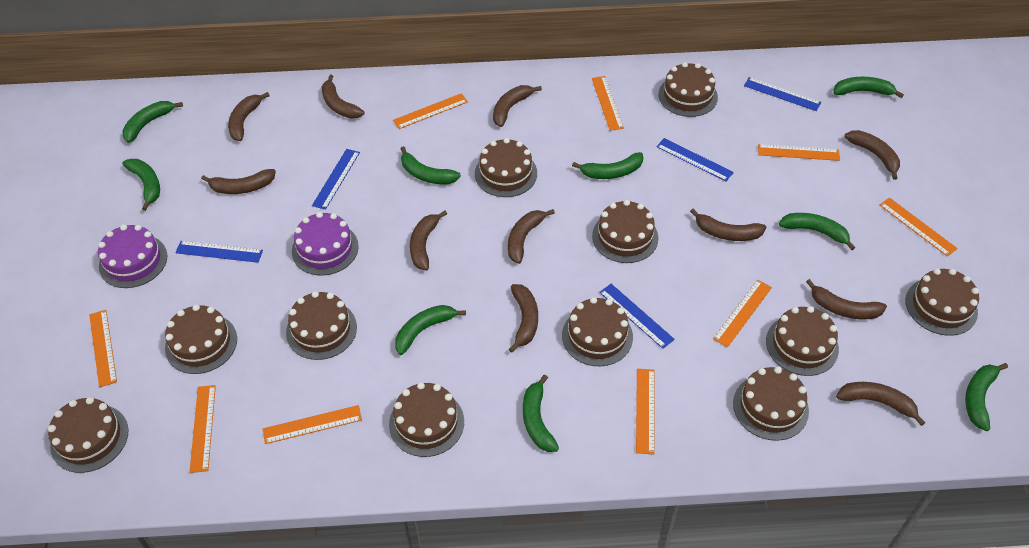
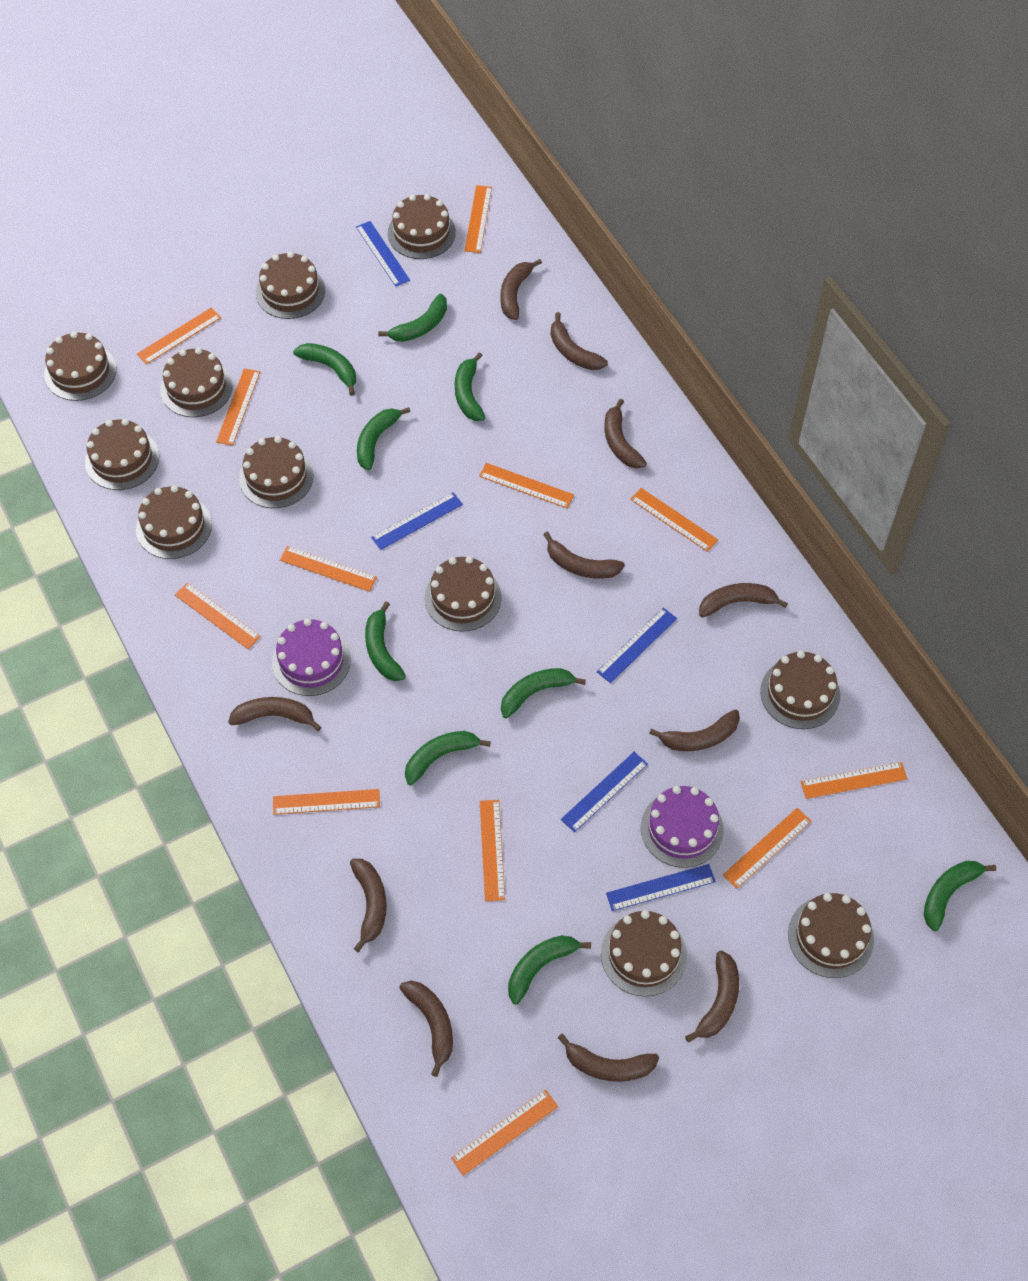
orange ruler: 9 -> 12

